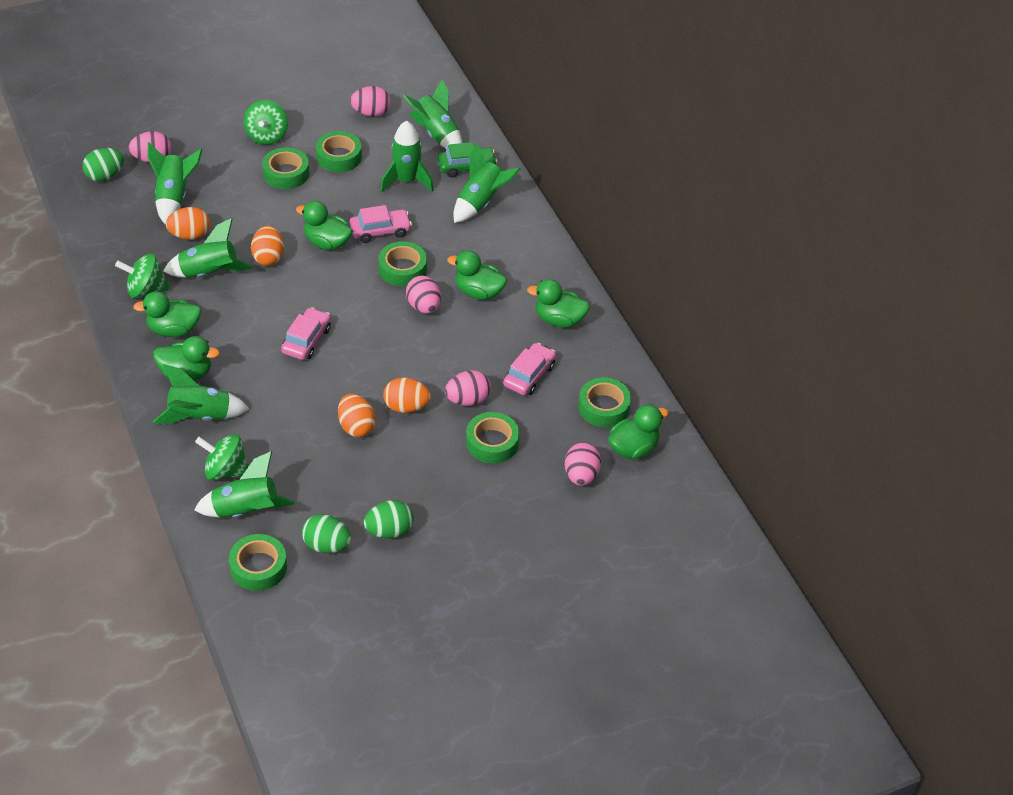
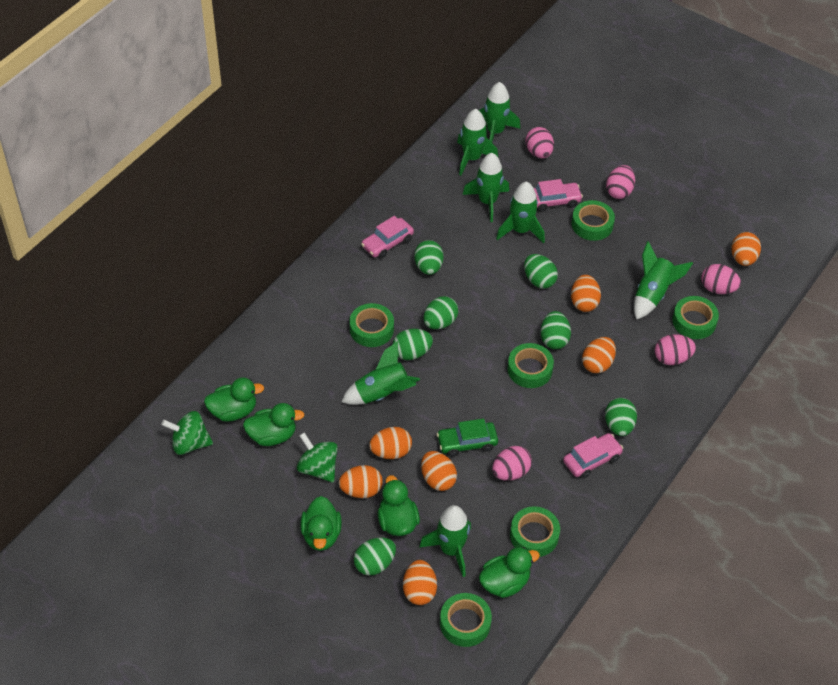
green duck: 6 -> 5
green egg: 3 -> 7
green spinning top: 3 -> 2
orange egg: 4 -> 7

